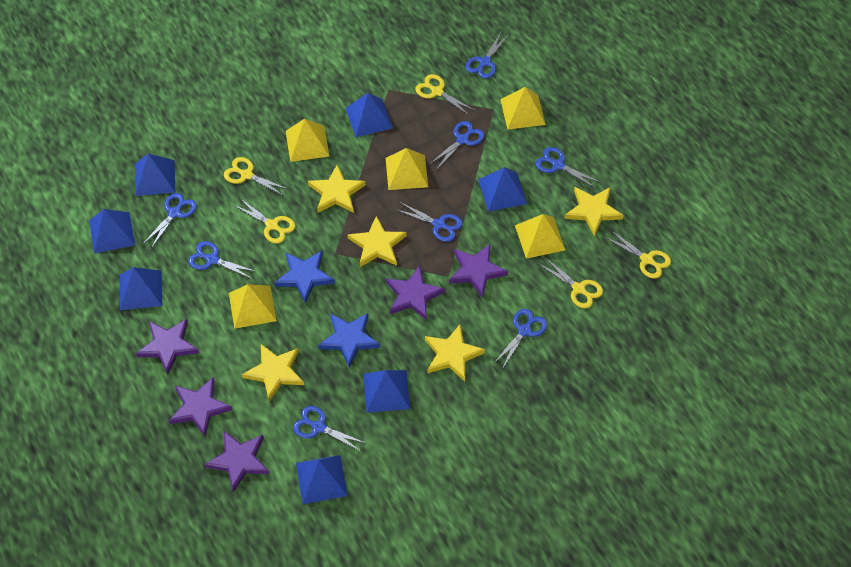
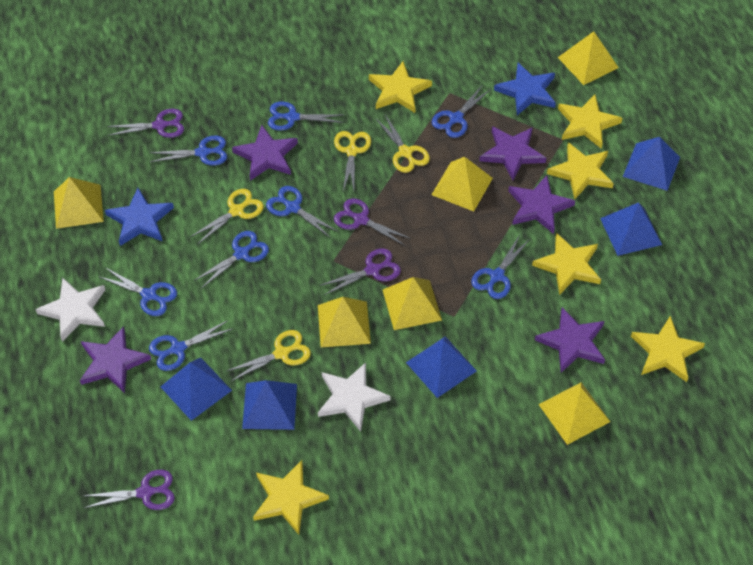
blue pyramid: 7 -> 5
purple scissors: 0 -> 4
white star: 0 -> 2
yellow pyramid: 5 -> 6
yellow scissors: 5 -> 4
yellow star: 5 -> 6

